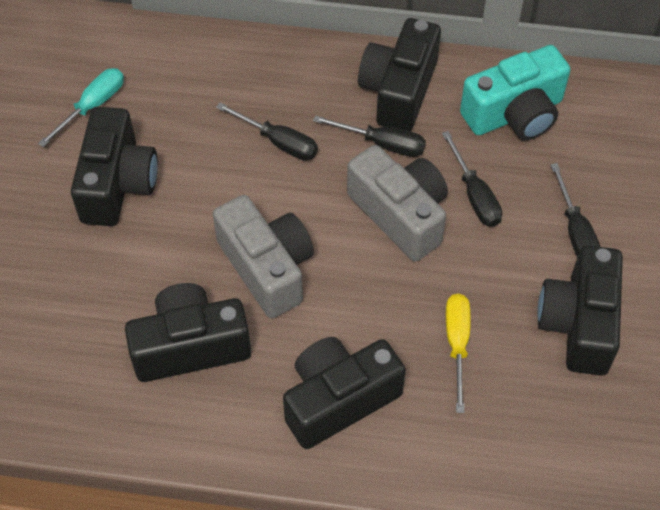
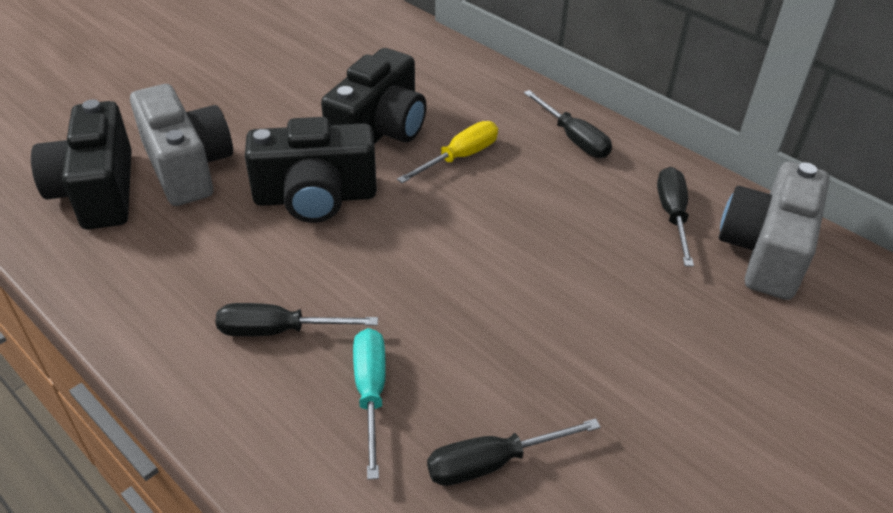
black camera: 5 -> 3
turquoise camera: 1 -> 0

